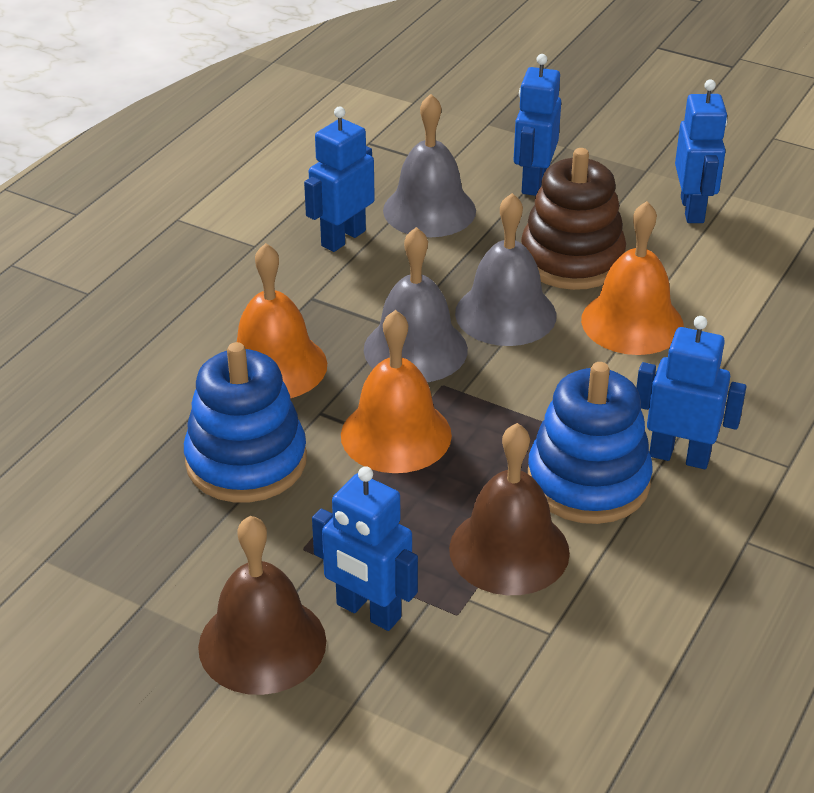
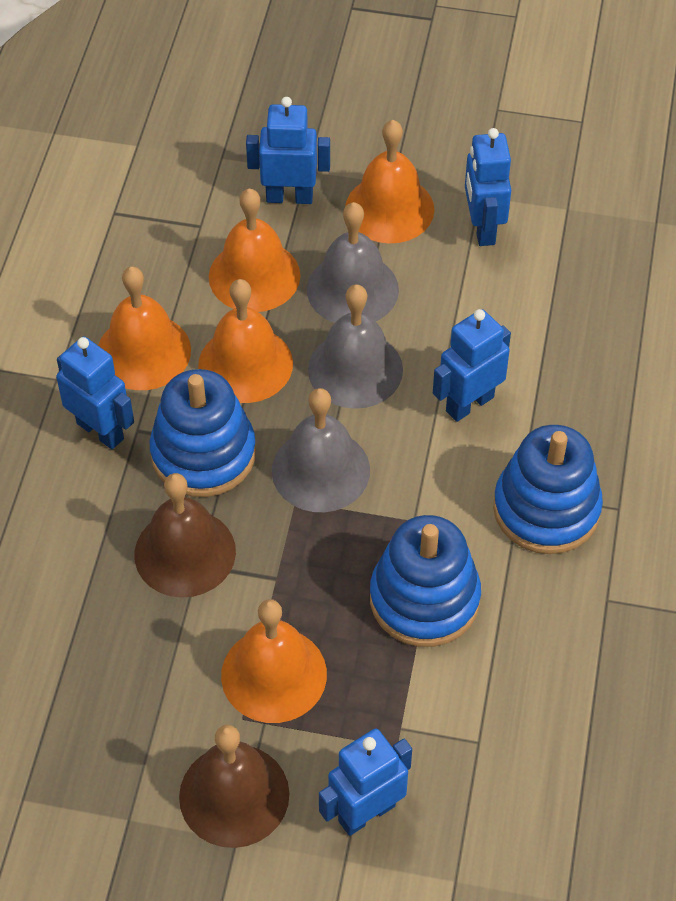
blue stacking toy: 2 -> 3
brown stacking toy: 1 -> 0
orange bell: 3 -> 5

